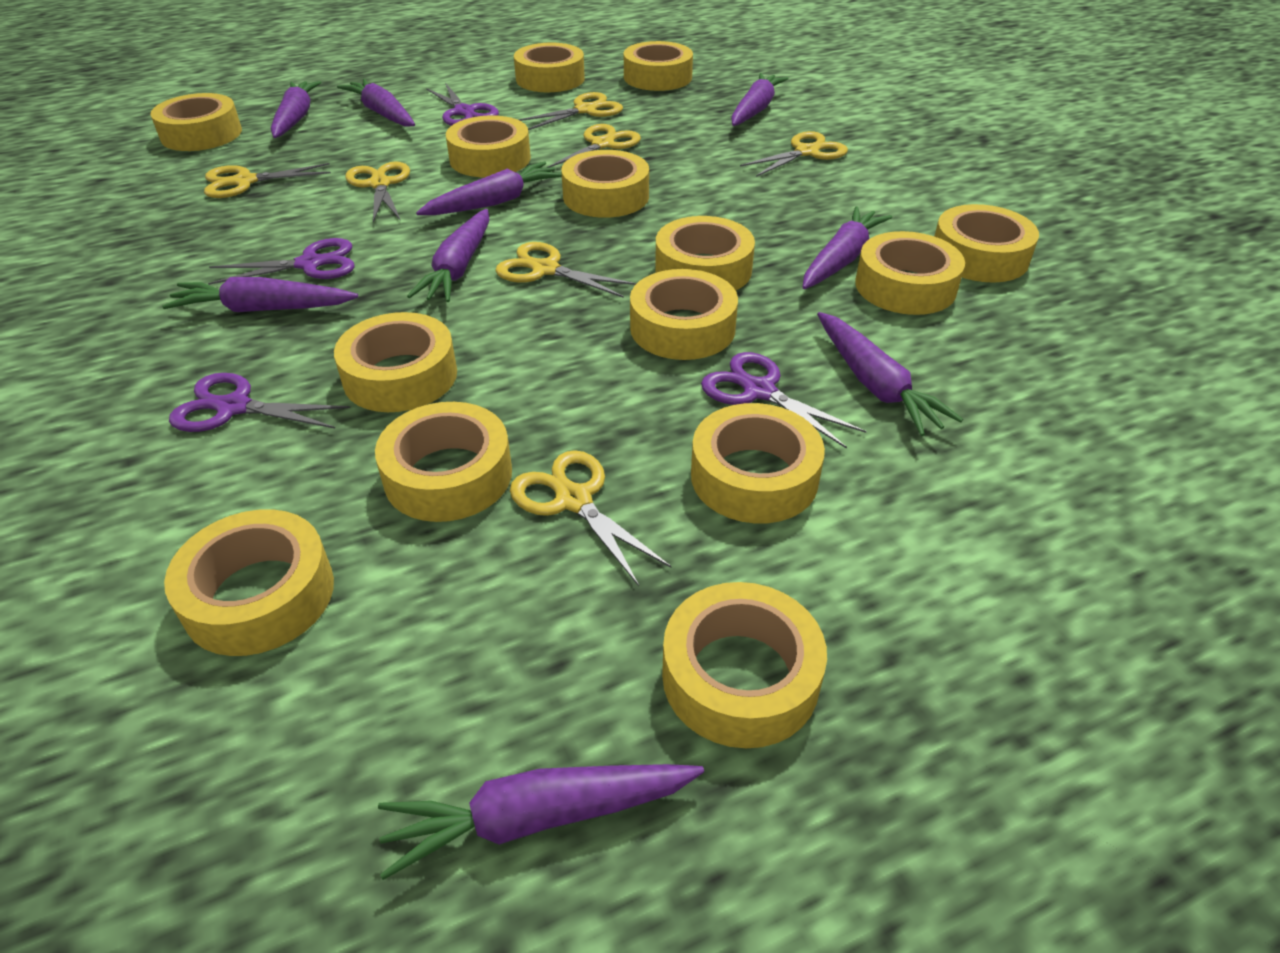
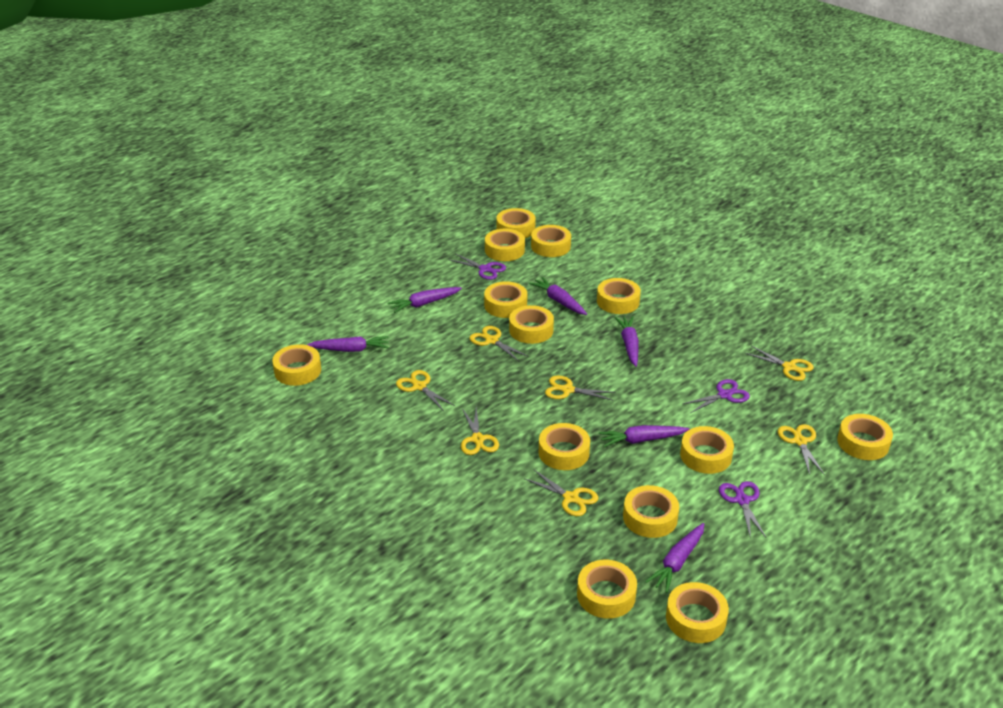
purple carrot: 9 -> 6
purple scissors: 4 -> 3
yellow tape: 14 -> 13

